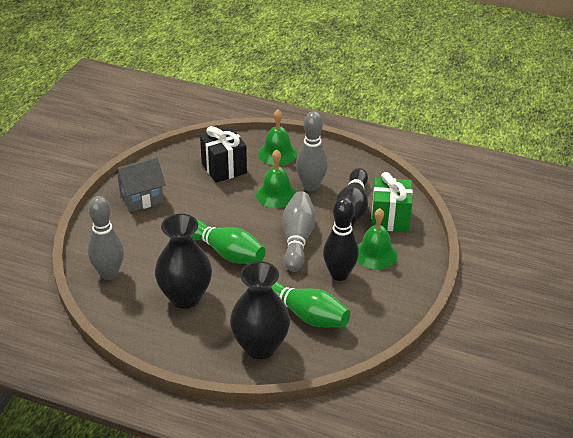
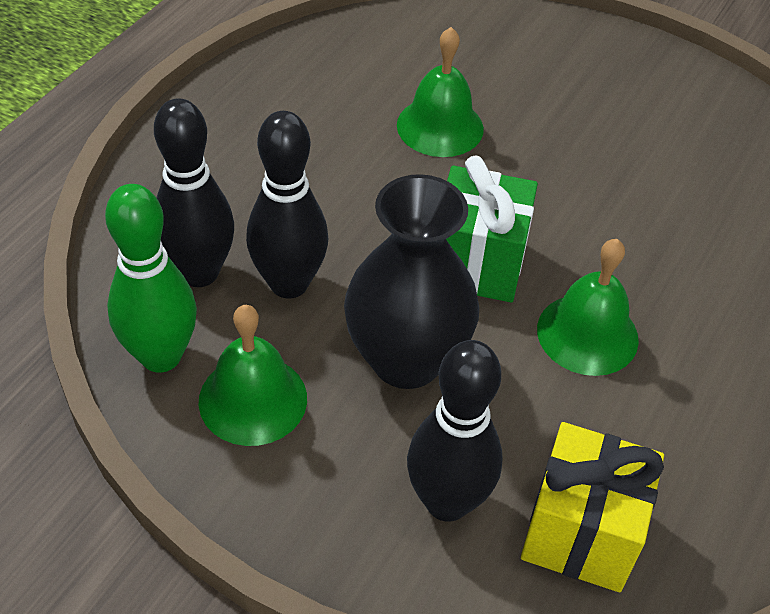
black bowling pin: 2 -> 3
black gift: 1 -> 0
black vase: 2 -> 1
green bowling pin: 2 -> 1
grey bowling pin: 3 -> 0
grey house: 1 -> 0
yellow gift: 0 -> 1

